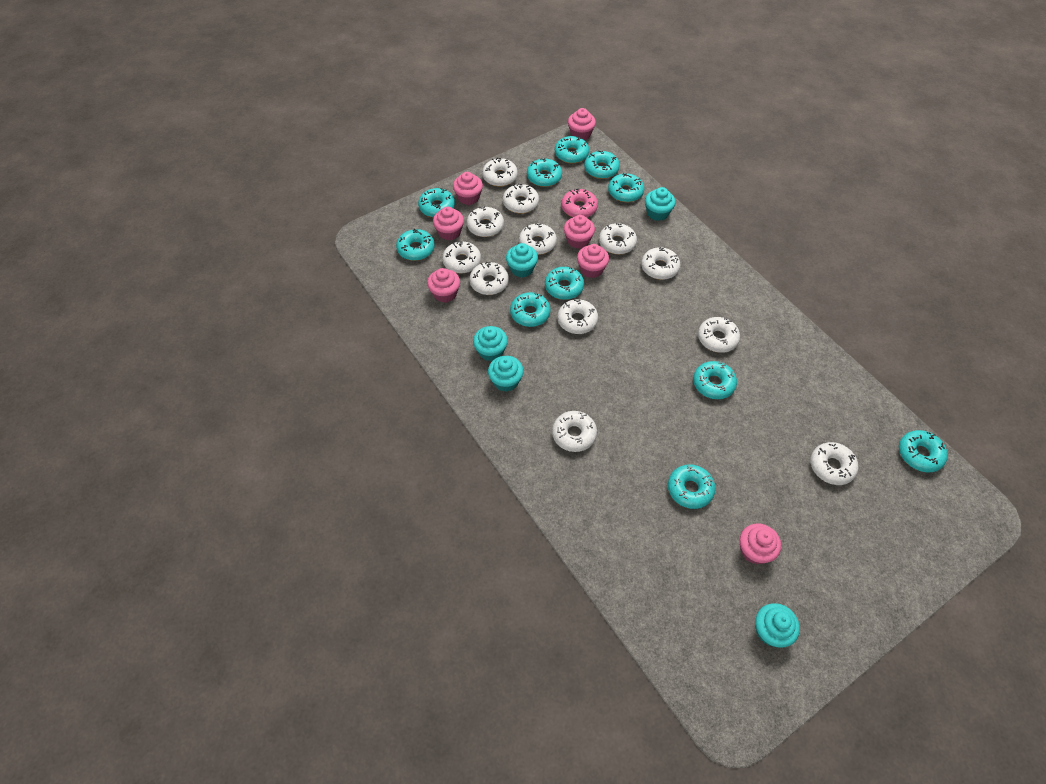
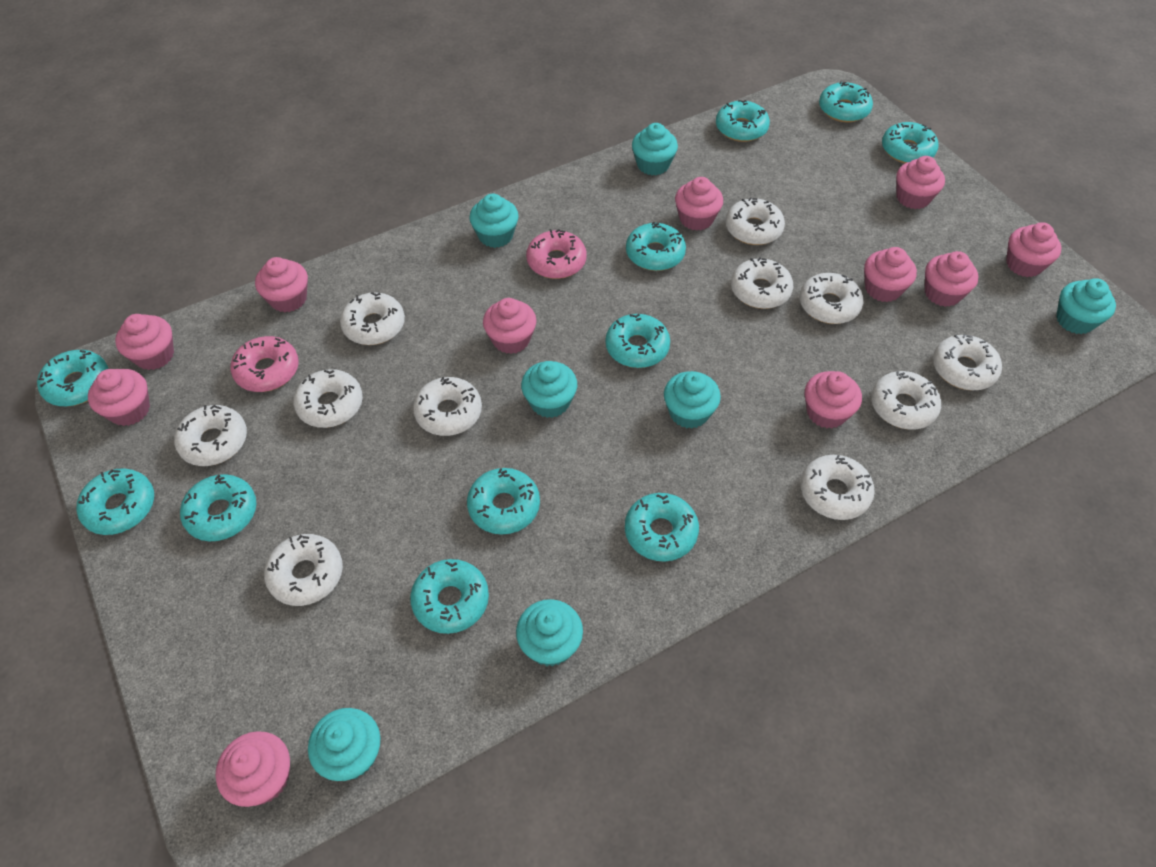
pink cupcake: 7 -> 11
pink donut: 1 -> 2
turquoise cupcake: 5 -> 7
white donut: 12 -> 11

